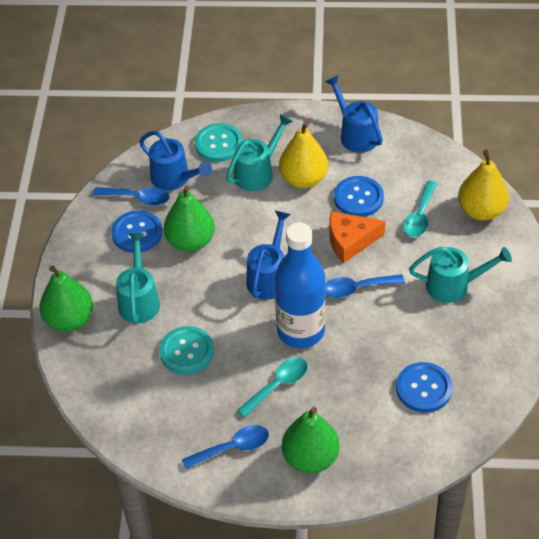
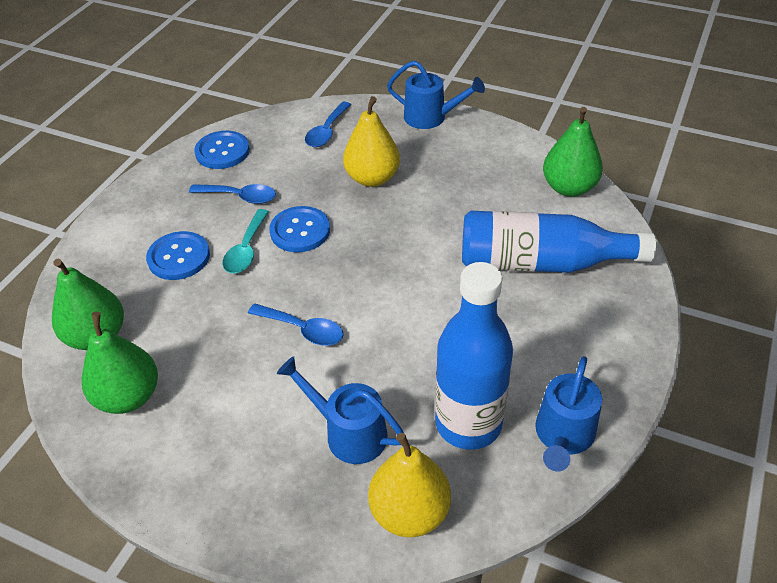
blue bottle: 1 -> 2
orange cheese: 1 -> 0
turquoise button: 2 -> 0
turquoise spoon: 2 -> 1
turquoise watering can: 3 -> 0

